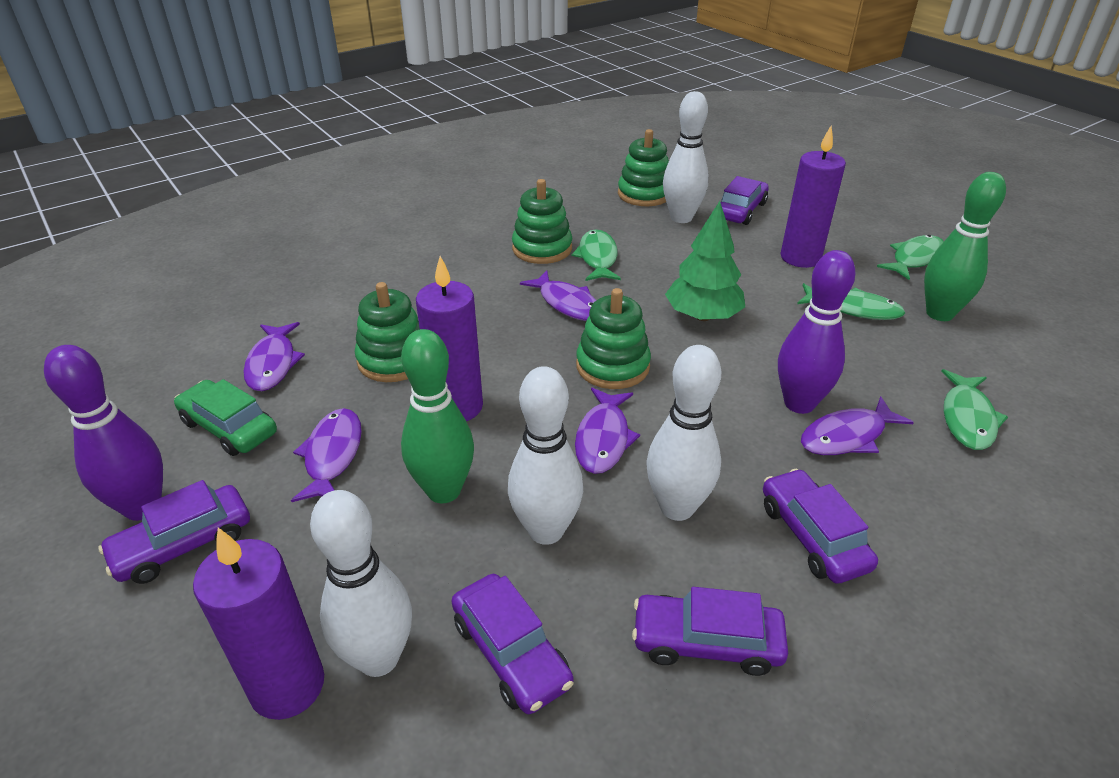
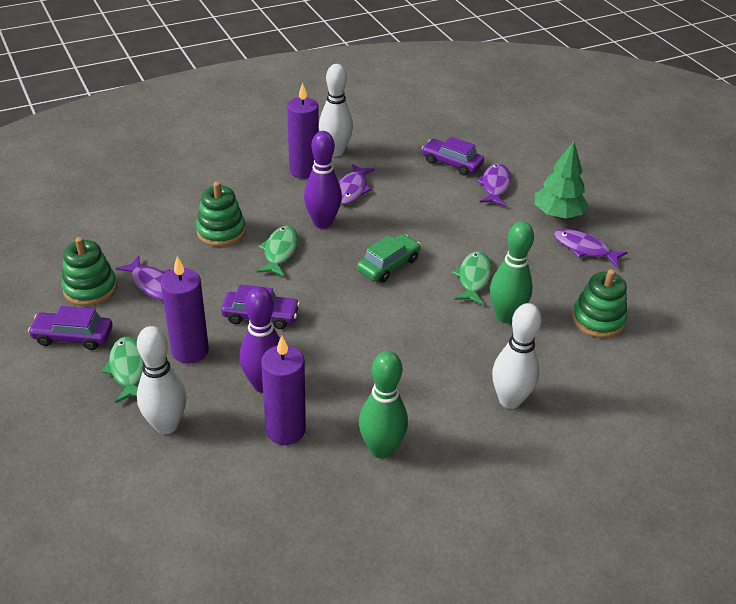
green fish: 4 -> 3
green stacking toy: 4 -> 3
purple car: 5 -> 3
purple fish: 5 -> 4
white bowling pin: 4 -> 3

